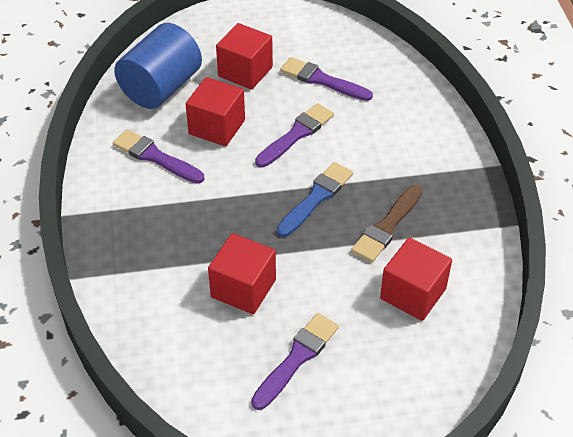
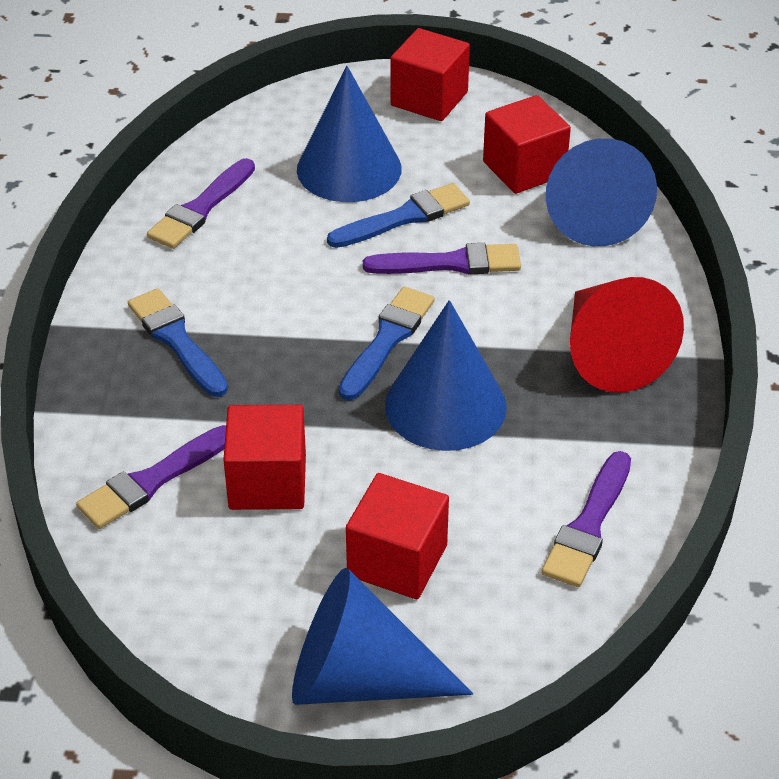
blue brush: 1 -> 3
blue cone: 0 -> 4
blue cylinder: 1 -> 0
brown brush: 1 -> 0
red cone: 0 -> 1

